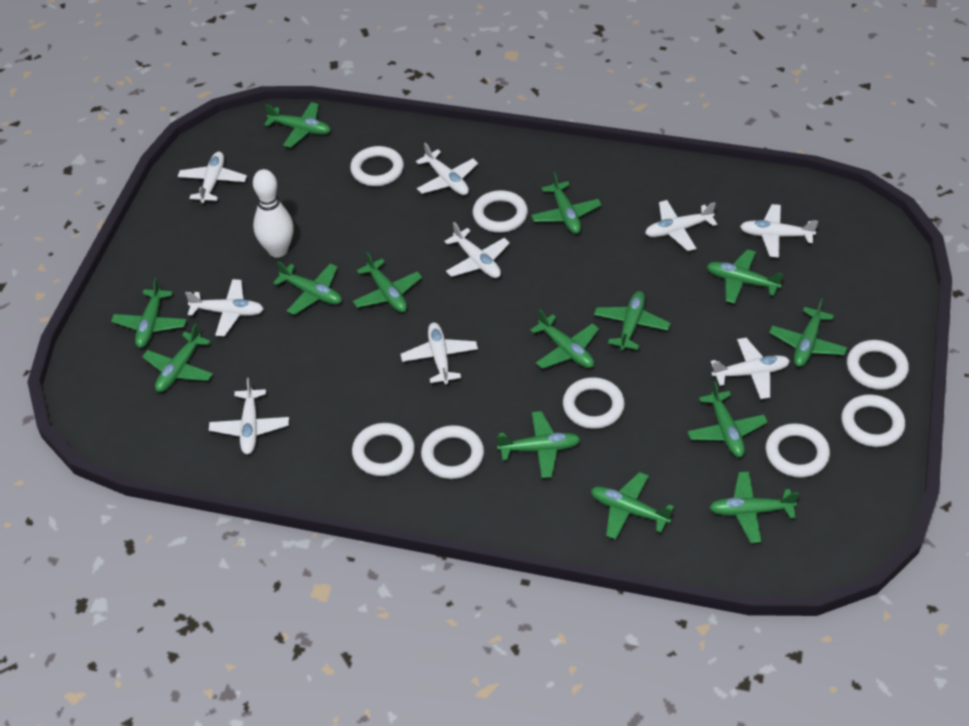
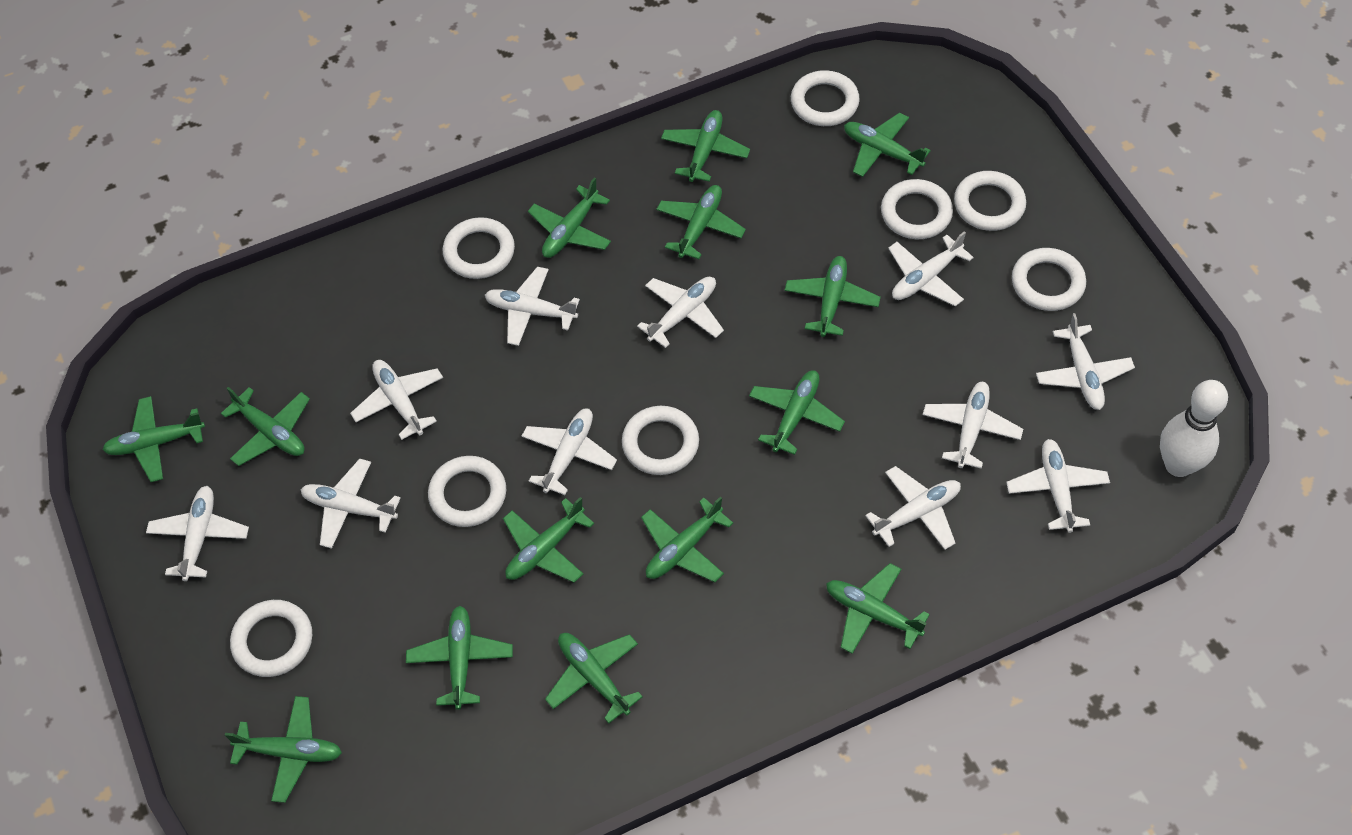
white plane: 9 -> 11

